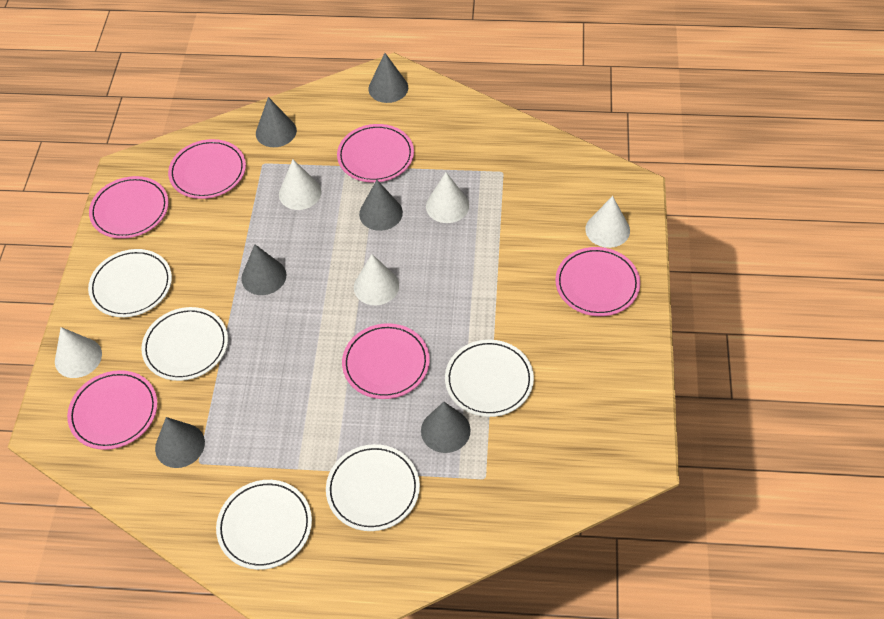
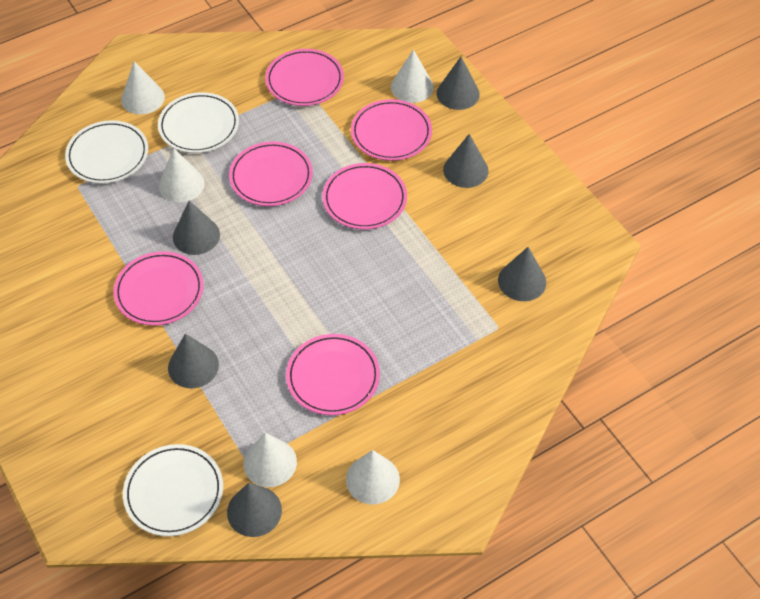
white plate: 5 -> 3

